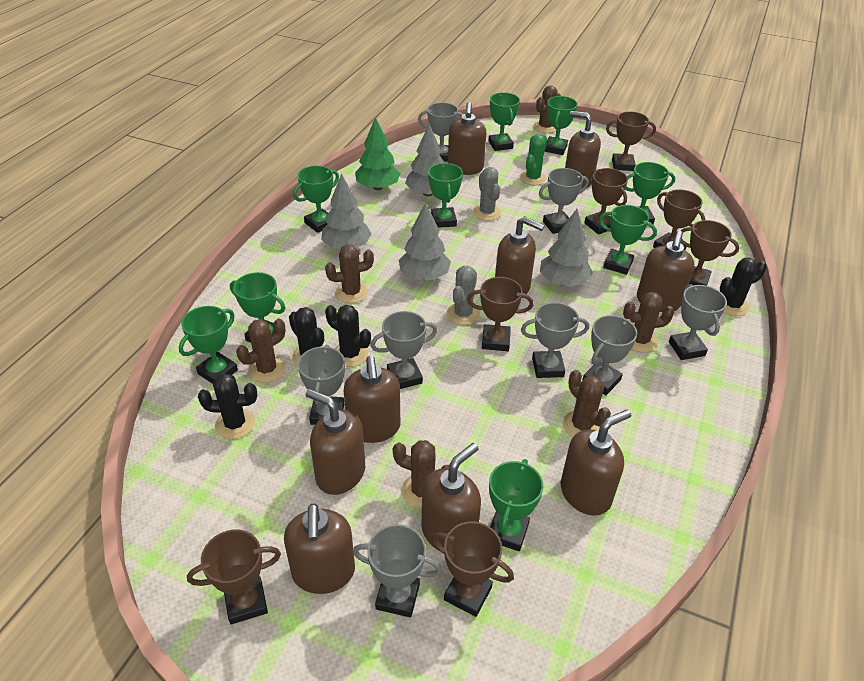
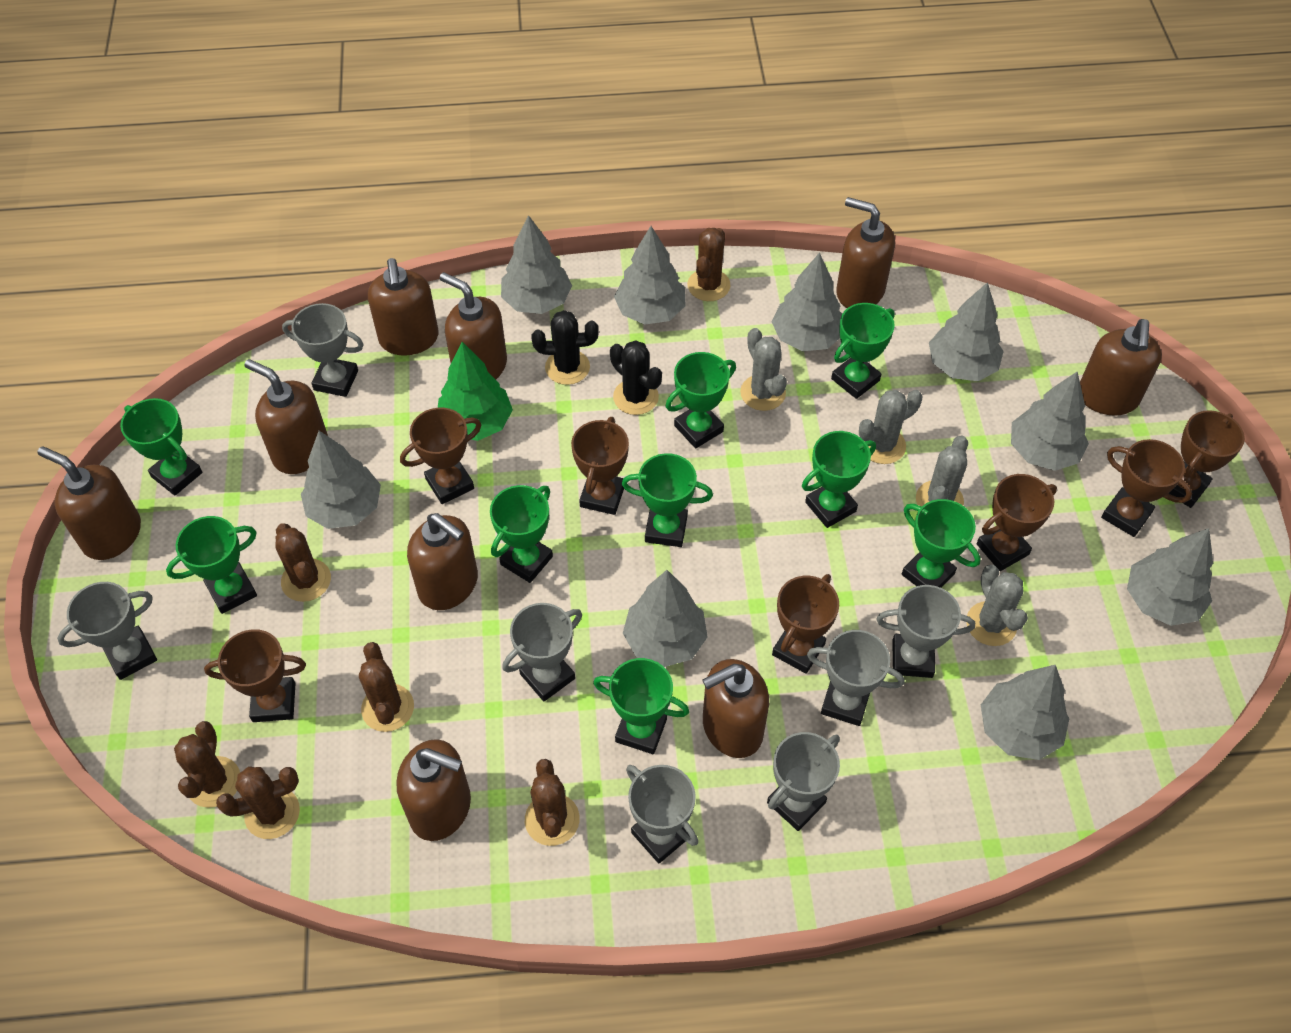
black cactus: 4 -> 2
green cactus: 1 -> 0
grey cactus: 2 -> 4
grey tree: 4 -> 9
grey trophy: 8 -> 7

